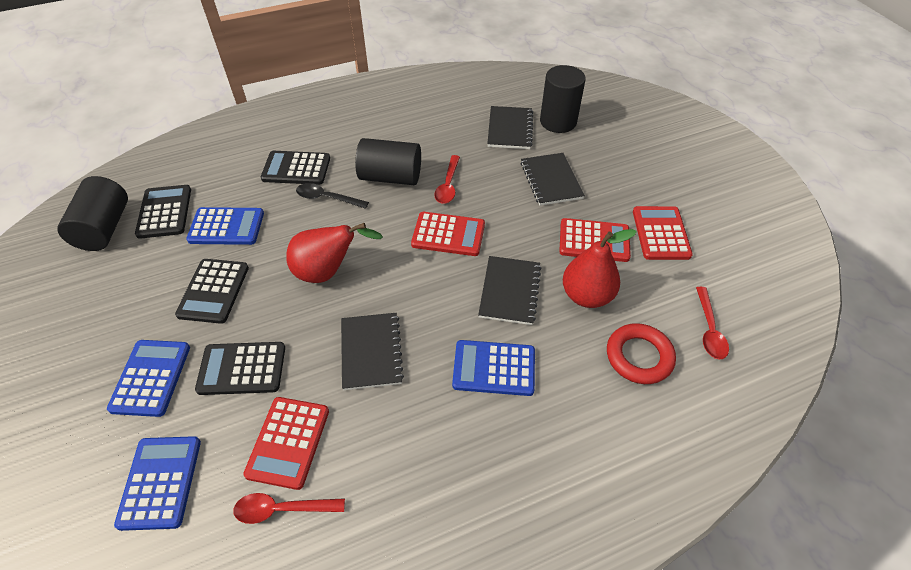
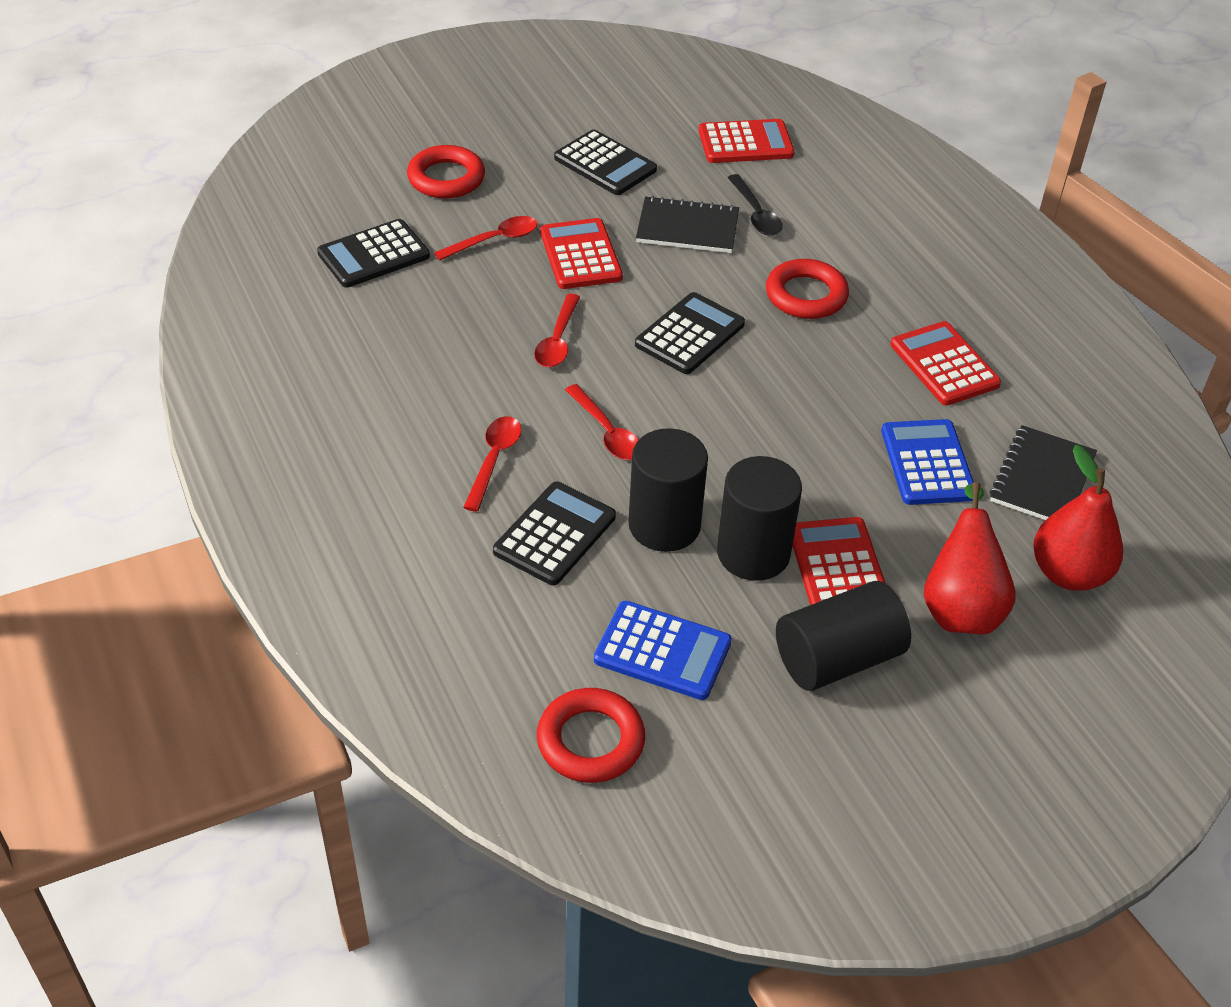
black notebook: 4 -> 2
blue calculator: 4 -> 2
red ring: 1 -> 3
red spoon: 3 -> 4

